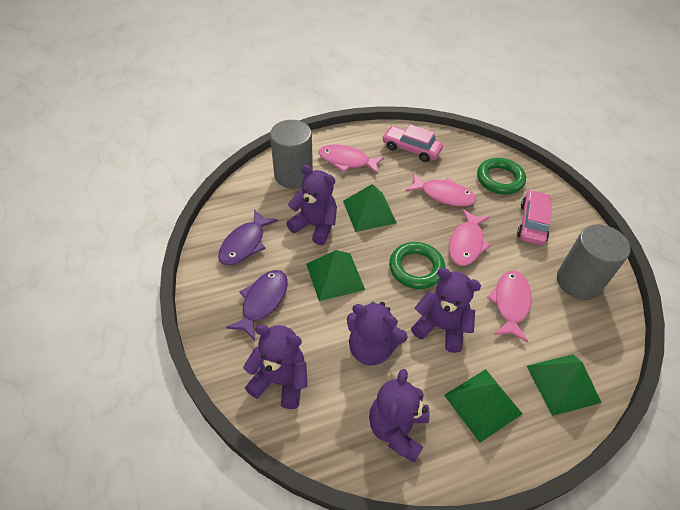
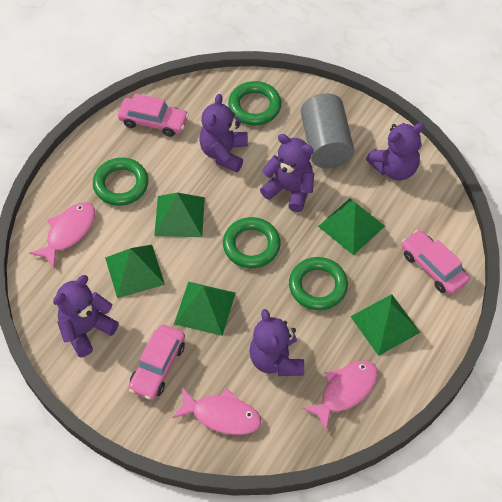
green pyramid: 4 -> 5
green ring: 2 -> 4
grey cylinder: 2 -> 1
pink car: 2 -> 3
pink fish: 4 -> 3
purple fish: 2 -> 0

